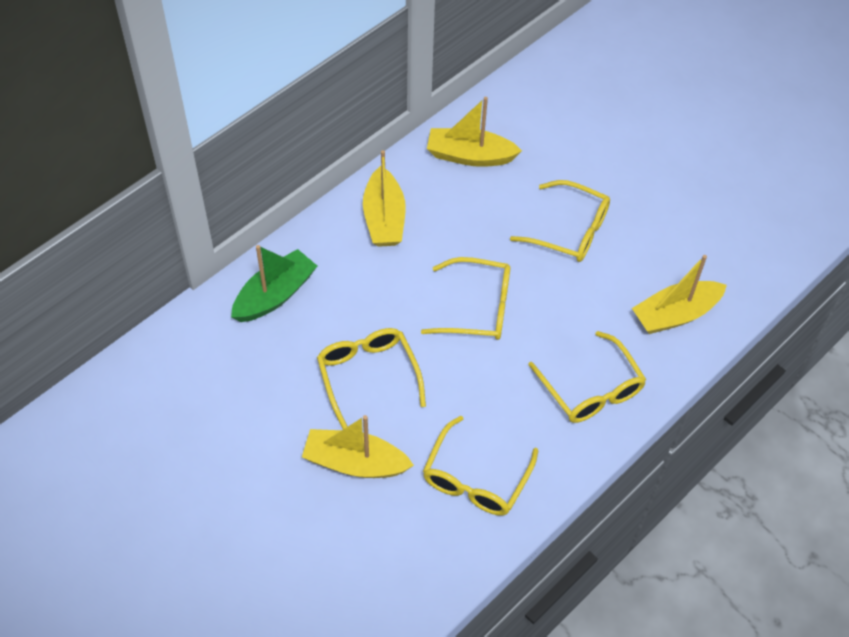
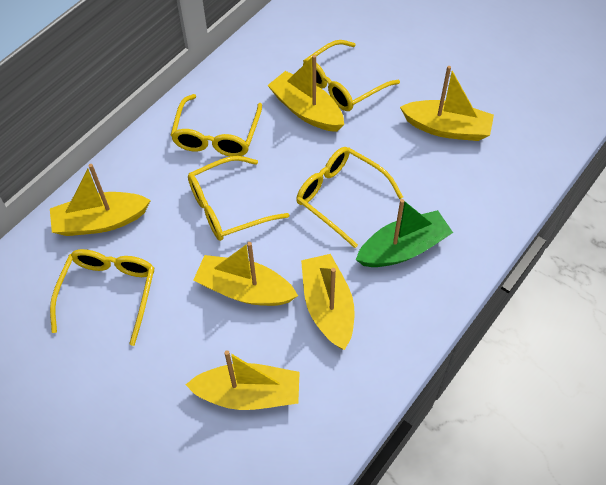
yellow boat: 4 -> 6

